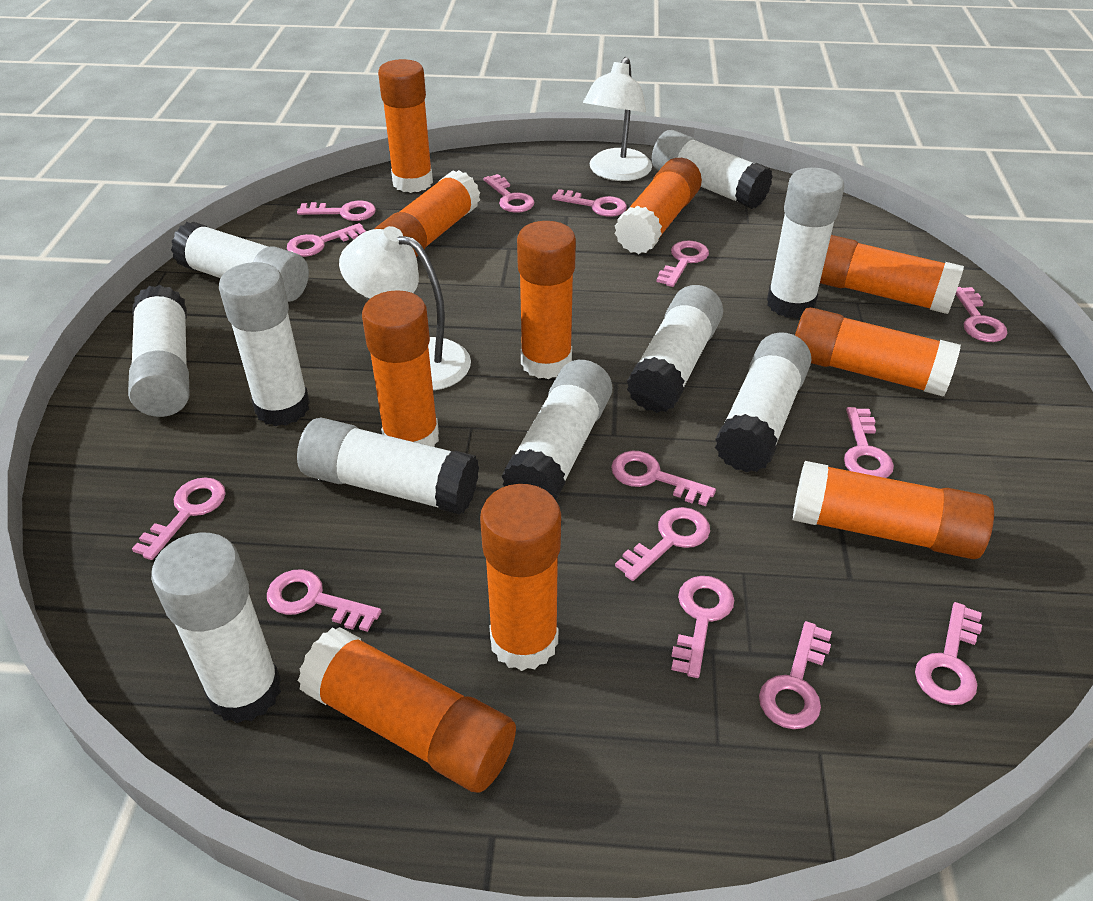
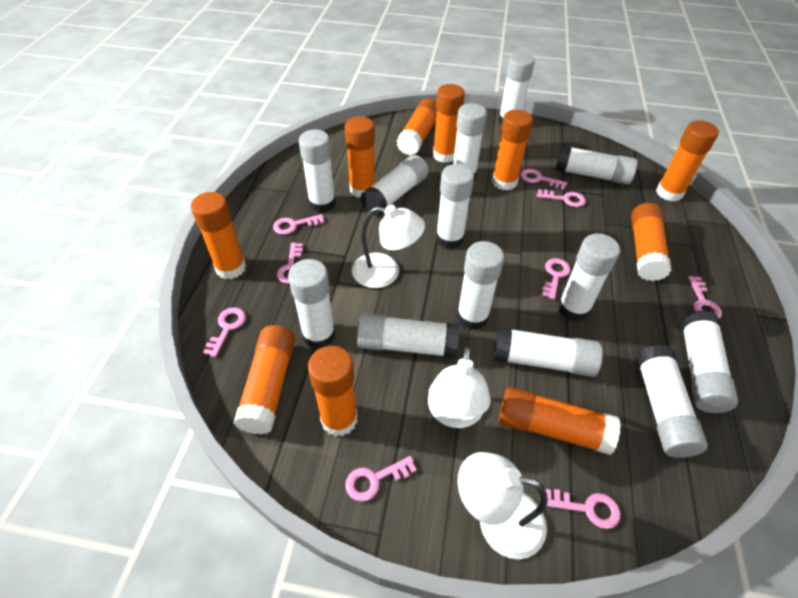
pink key: 14 -> 9
white glue stick: 10 -> 13
white lamp: 2 -> 3

